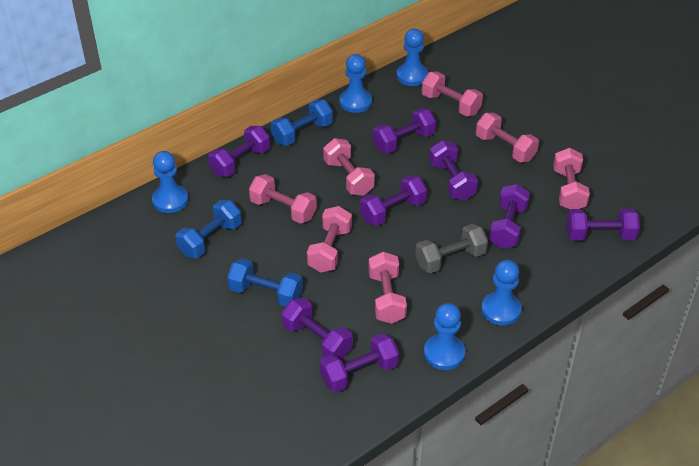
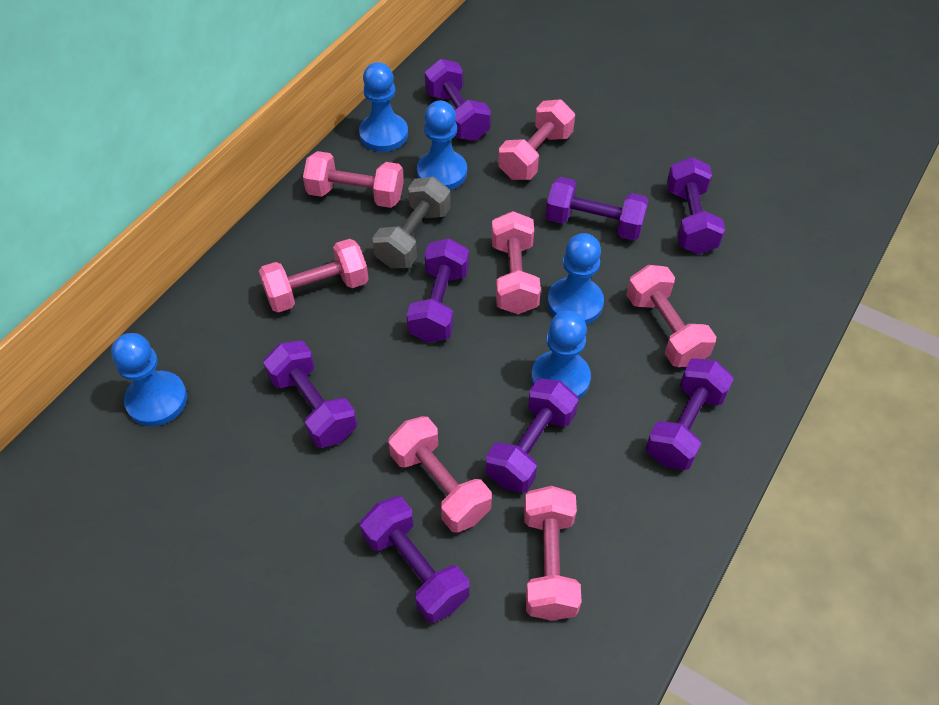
blue dumbbell: 3 -> 0

